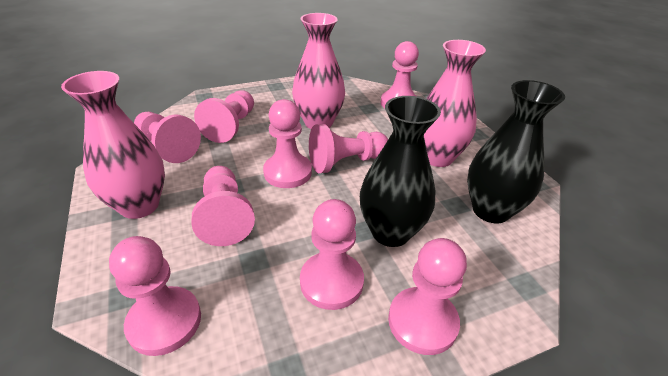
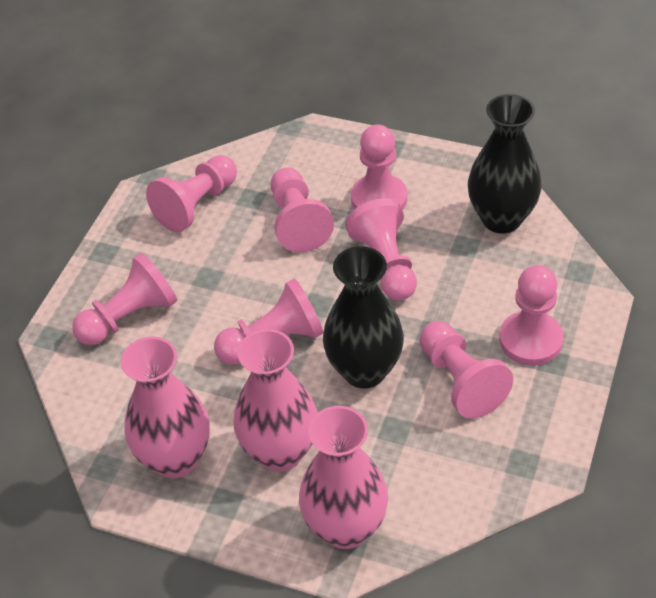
pink pawn: 9 -> 8

